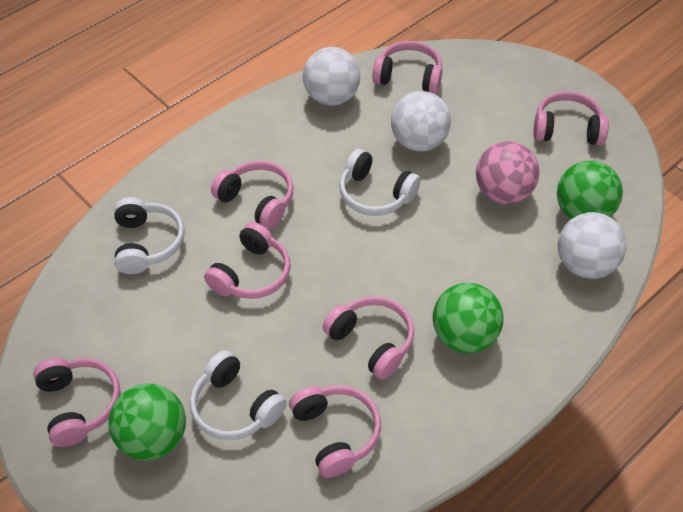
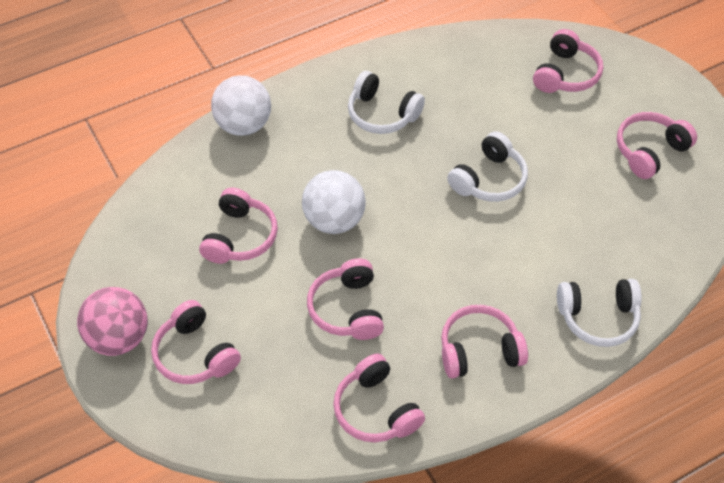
green ball: 3 -> 0
white ball: 3 -> 2

